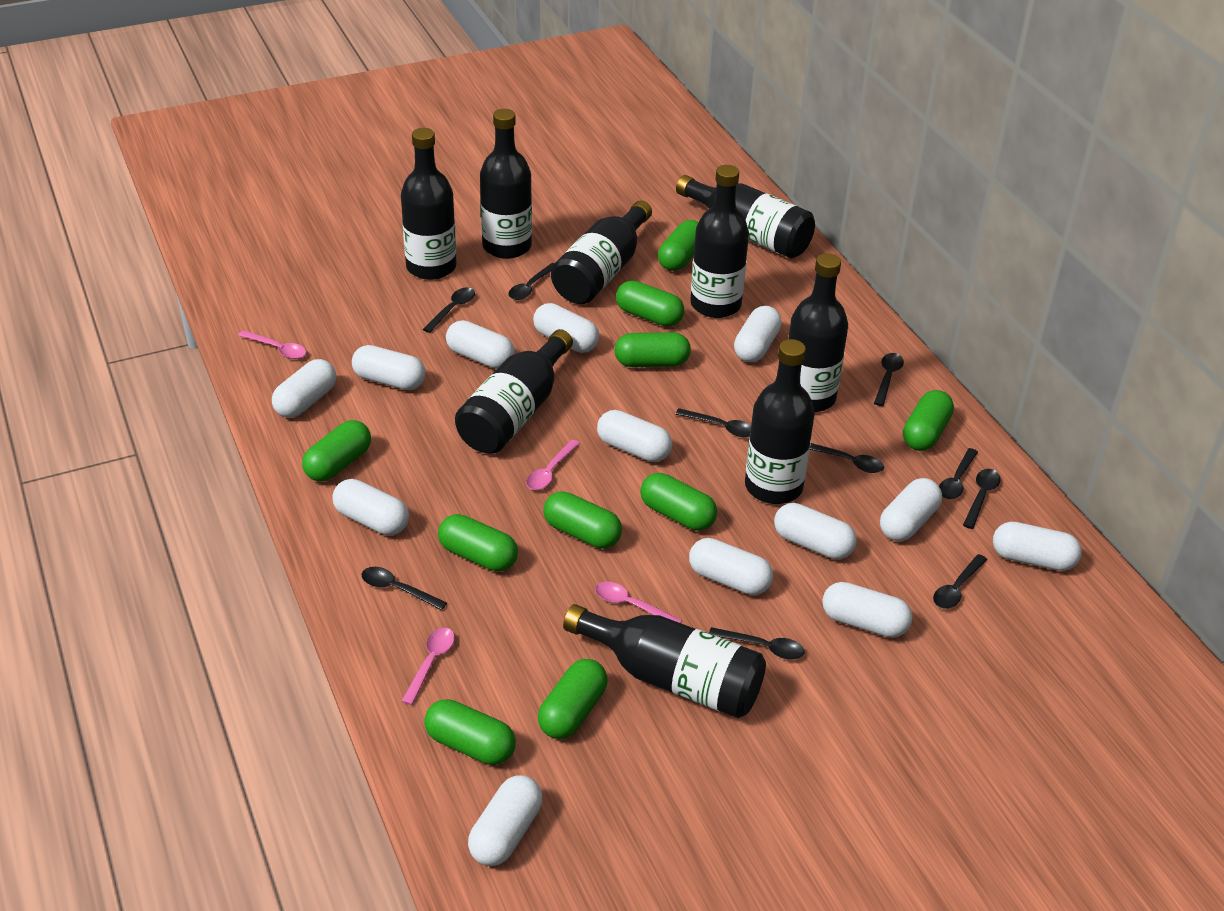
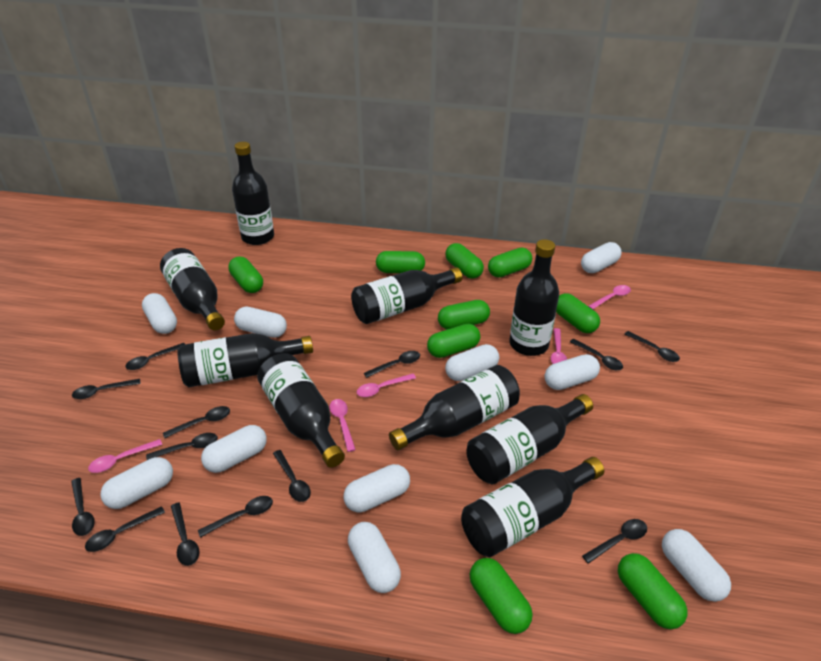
black spoon: 10 -> 13
green capsule: 10 -> 9
pink spoon: 4 -> 5
white capsule: 13 -> 10

